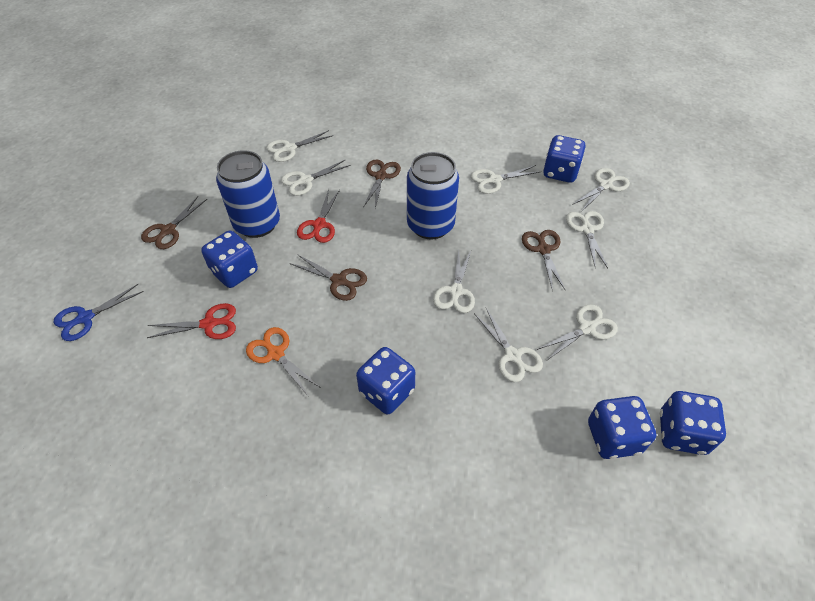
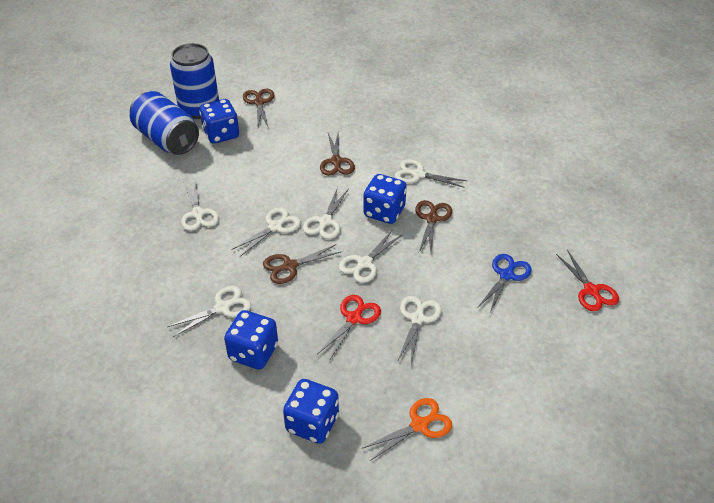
blue dice: 5 -> 4
white scissors: 8 -> 7

